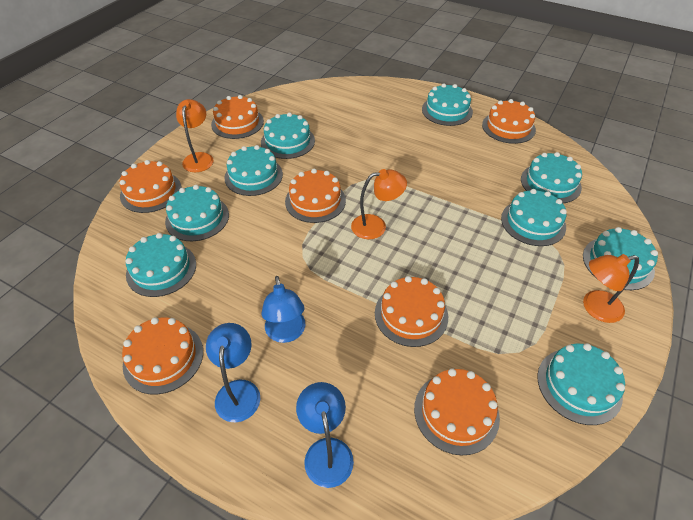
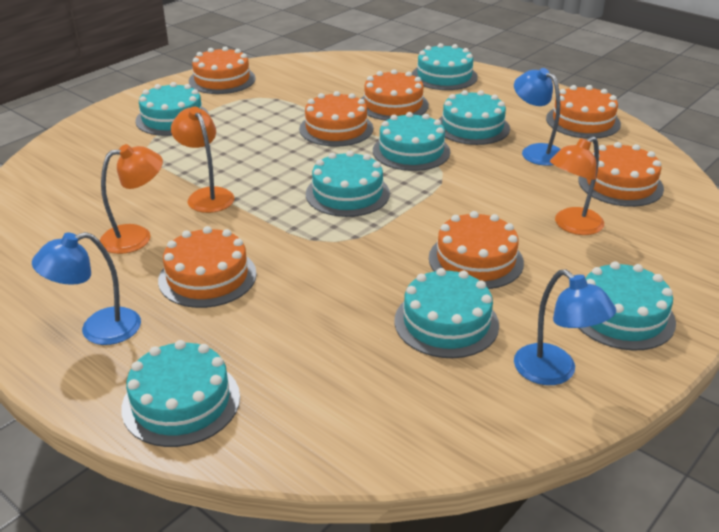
turquoise cake: 9 -> 8

